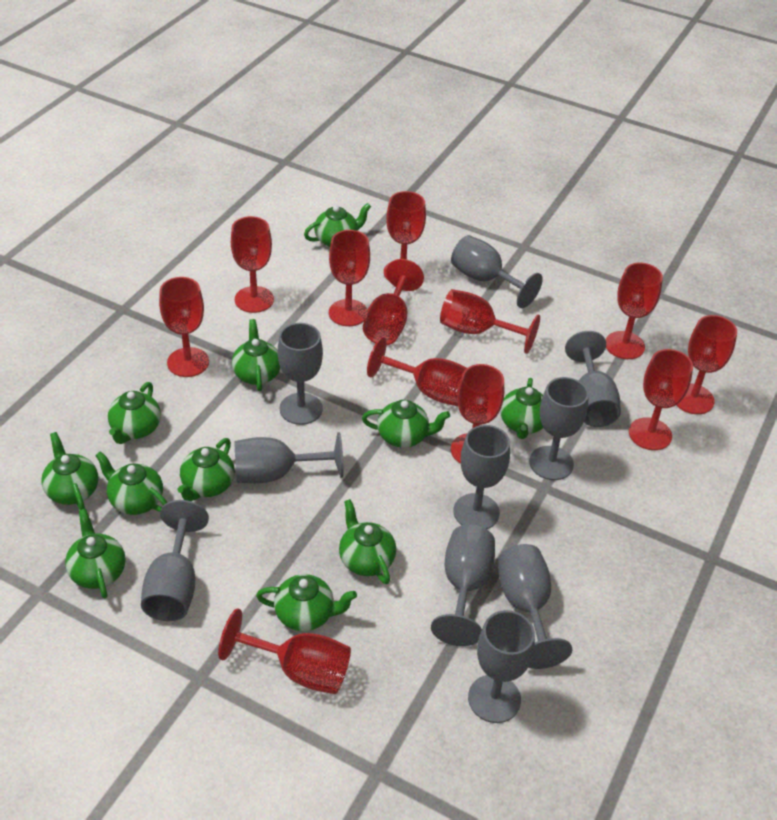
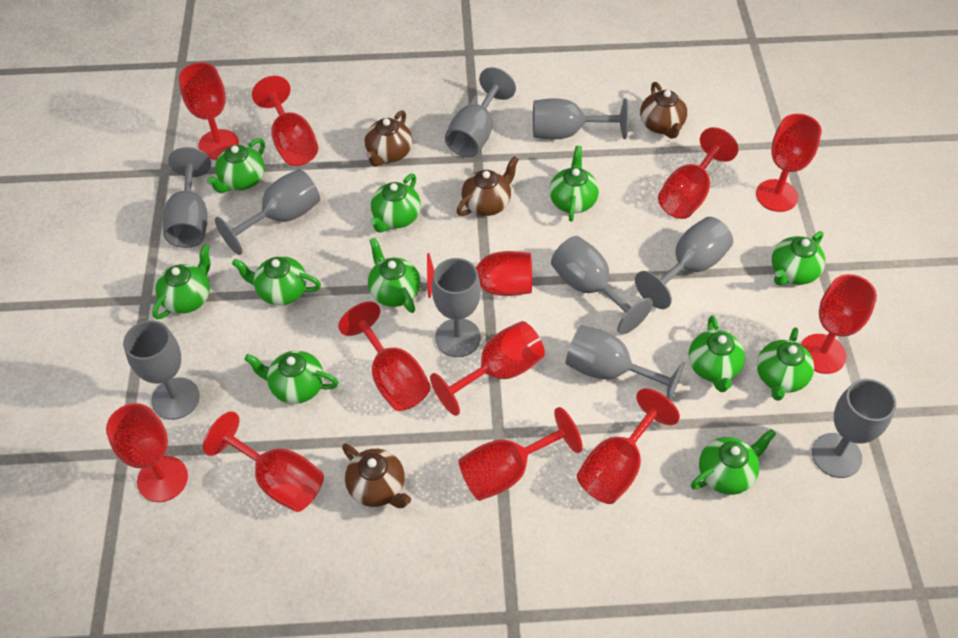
brown teapot: 0 -> 4

